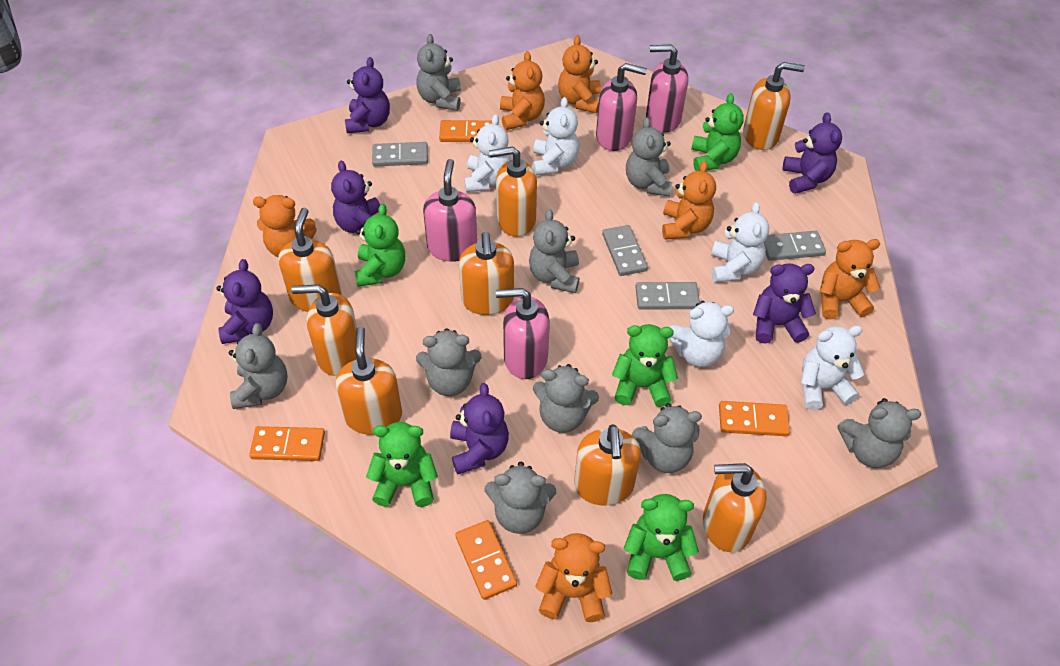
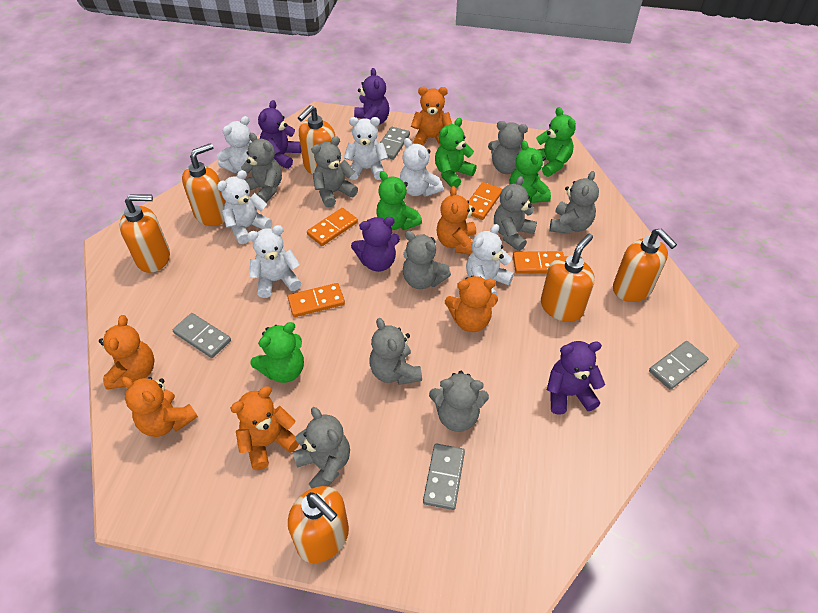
orange soap dispenser: 8 -> 6
pink soap dispenser: 4 -> 0
purple teddy bear: 6 -> 4
white teddy bear: 5 -> 6

